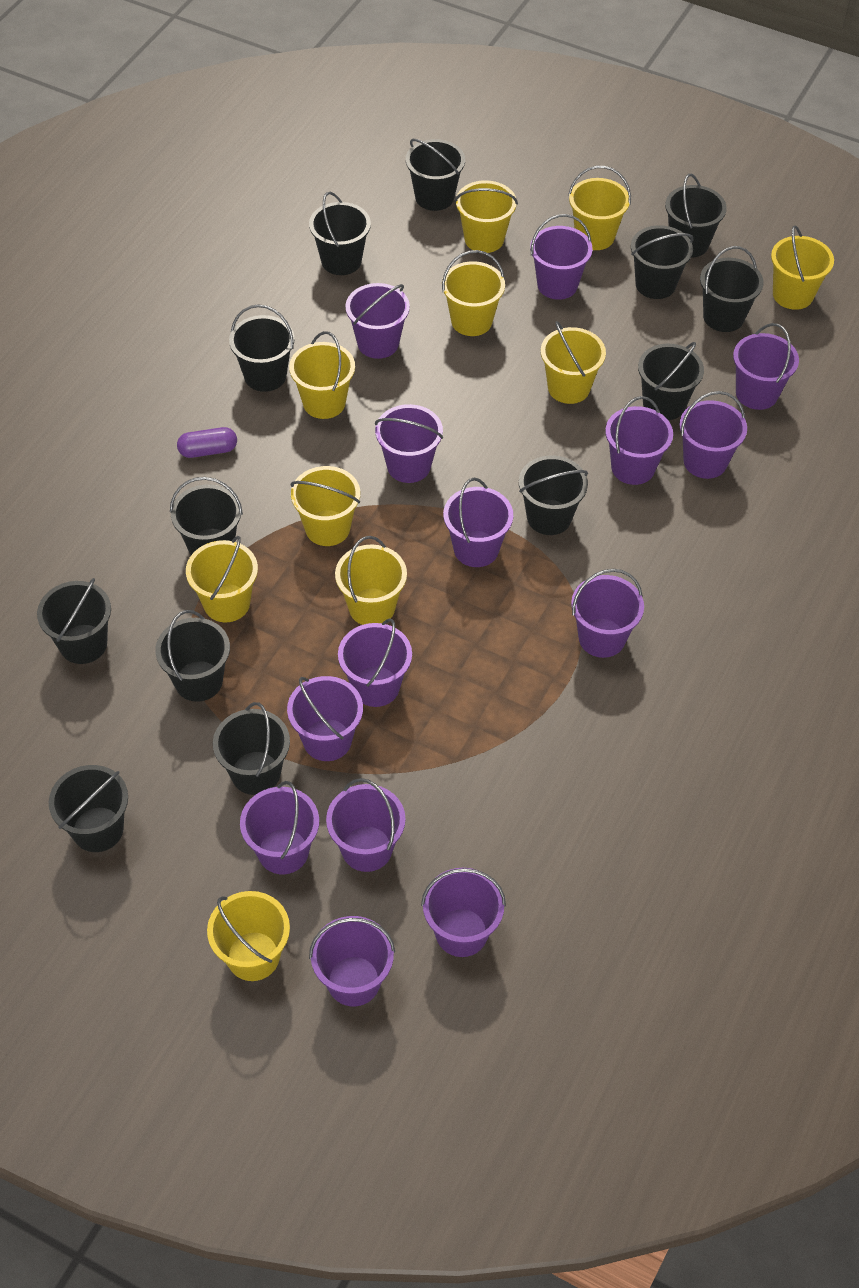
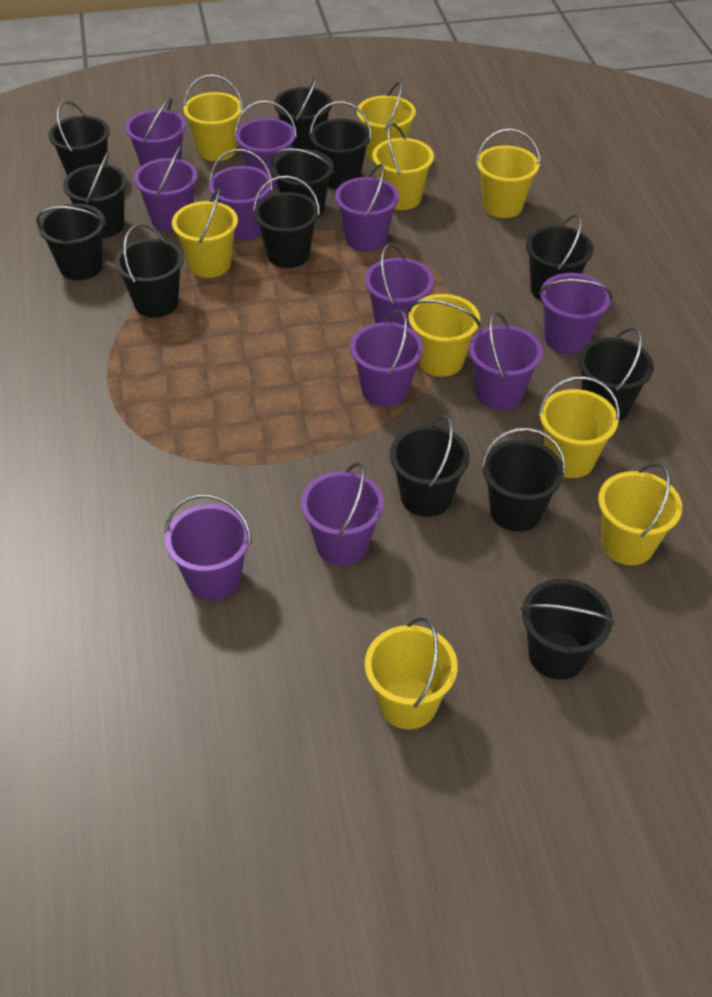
purple bucket: 14 -> 11
purple capsule: 1 -> 0
yellow bucket: 10 -> 9

